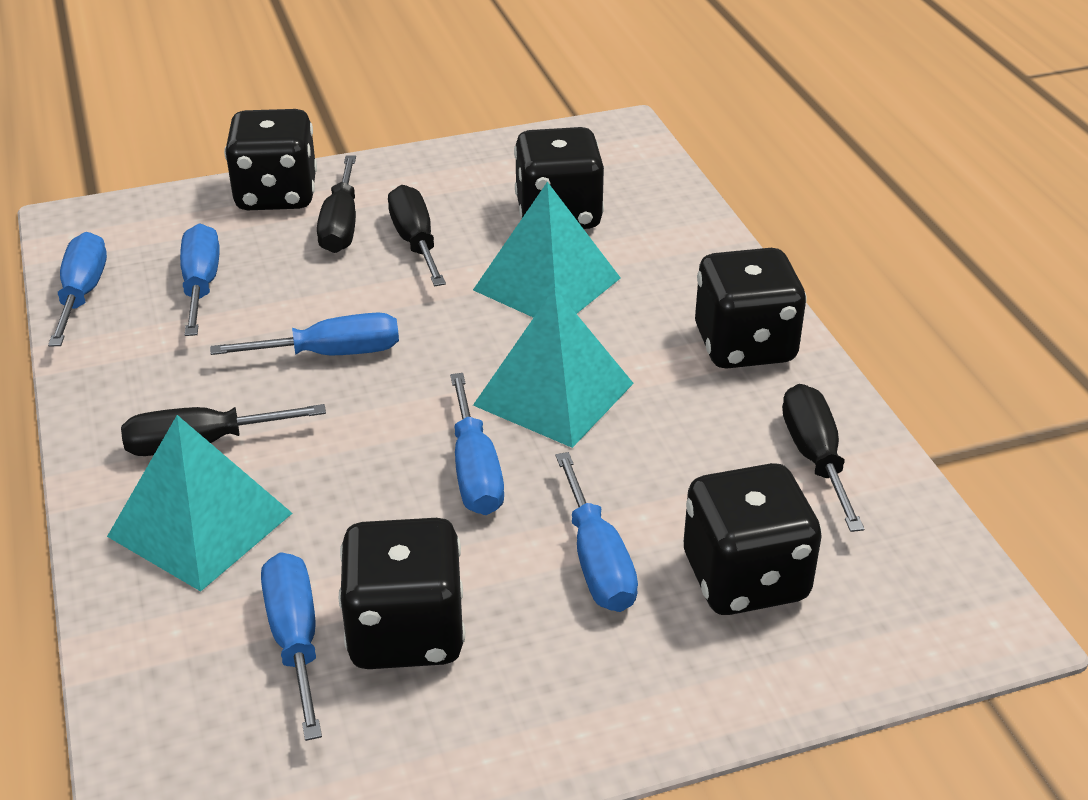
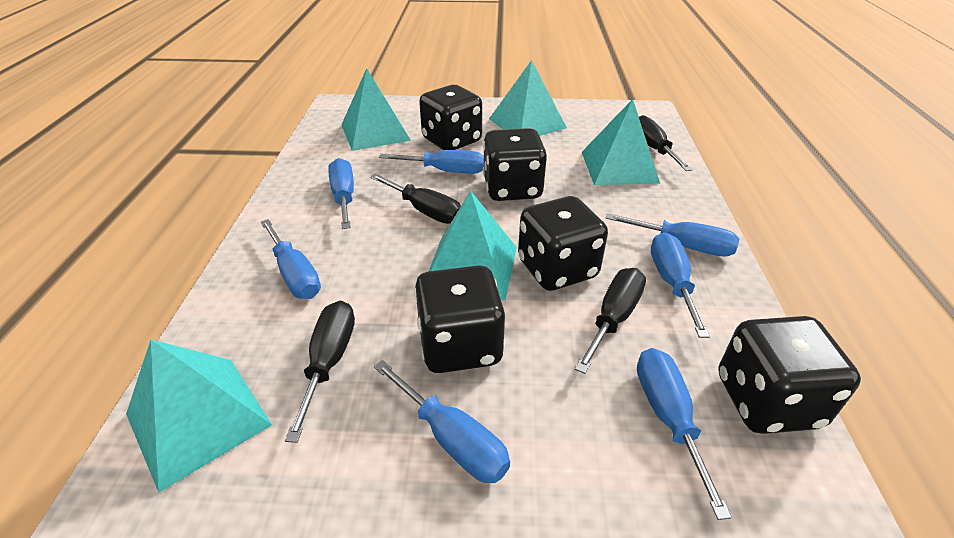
blue screwdriver: 6 -> 7
turquoise pyramid: 3 -> 5

